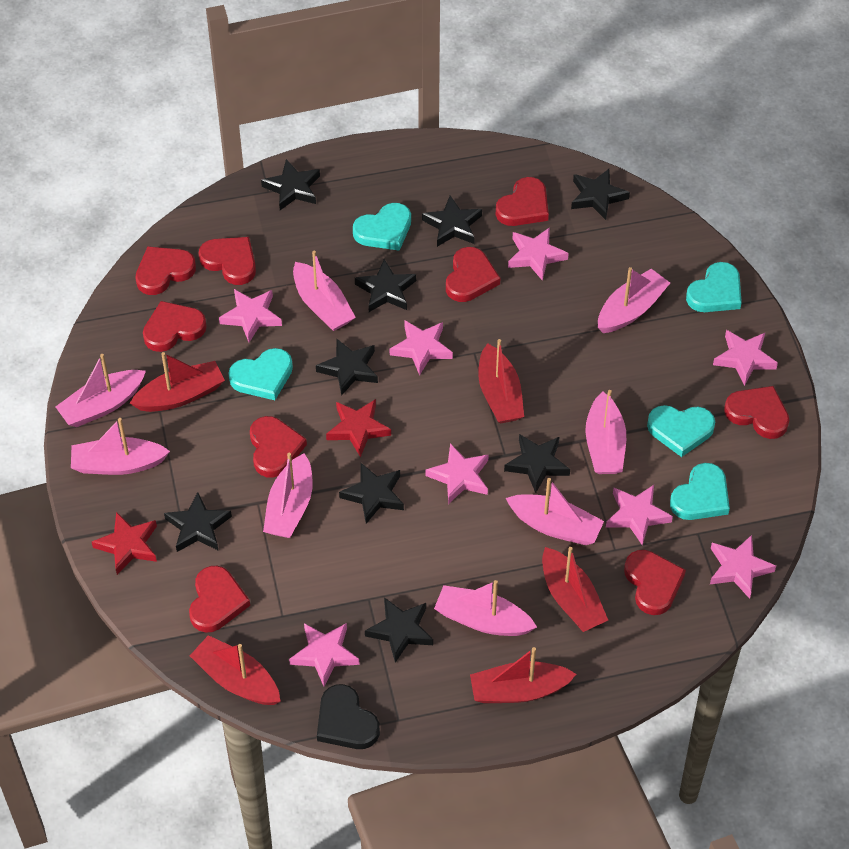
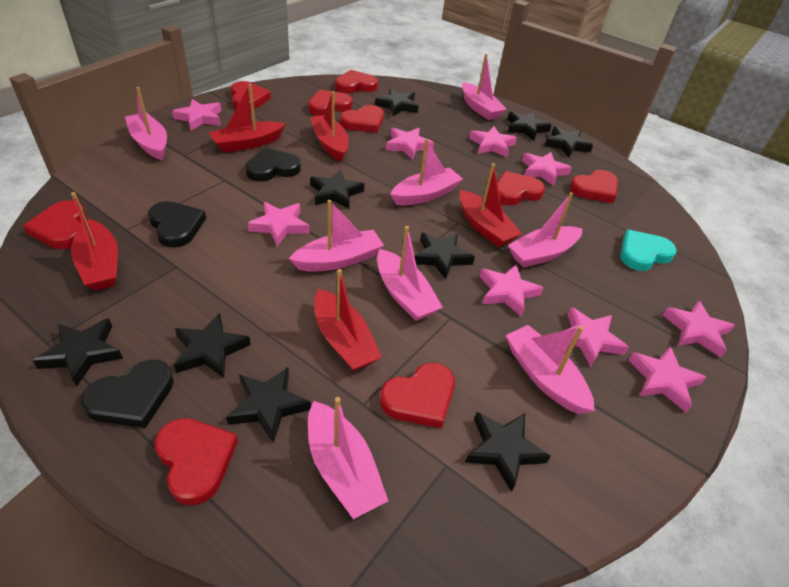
black heart: 1 -> 3
pink star: 8 -> 9
red star: 2 -> 0
turquoise heart: 5 -> 1

